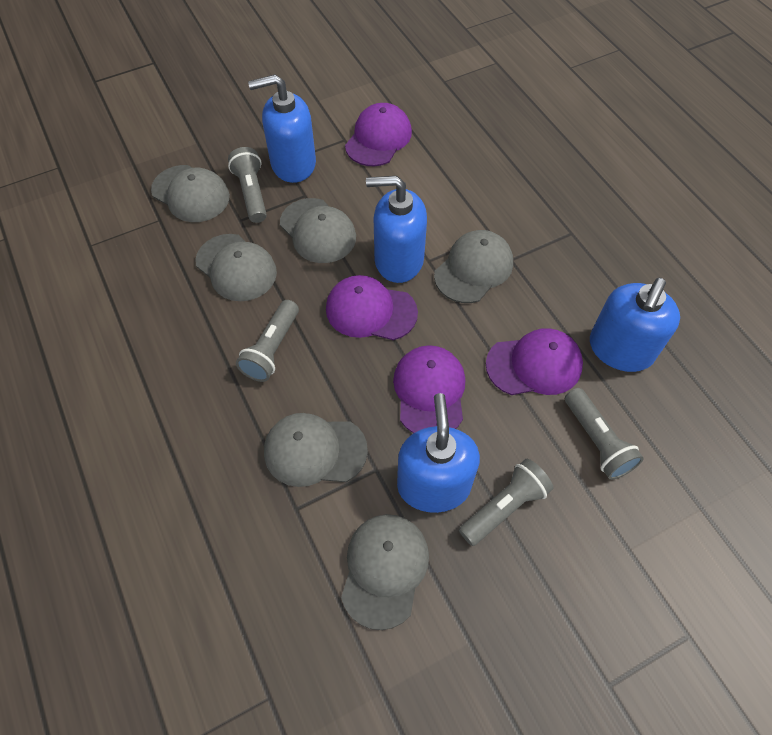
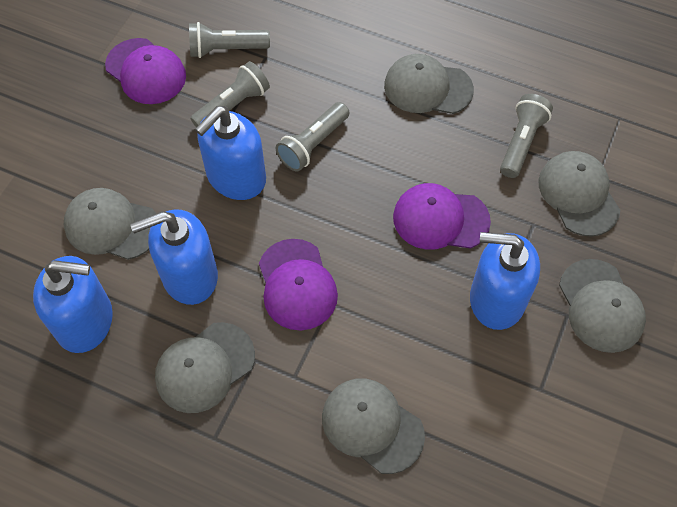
purple cap: 4 -> 3

